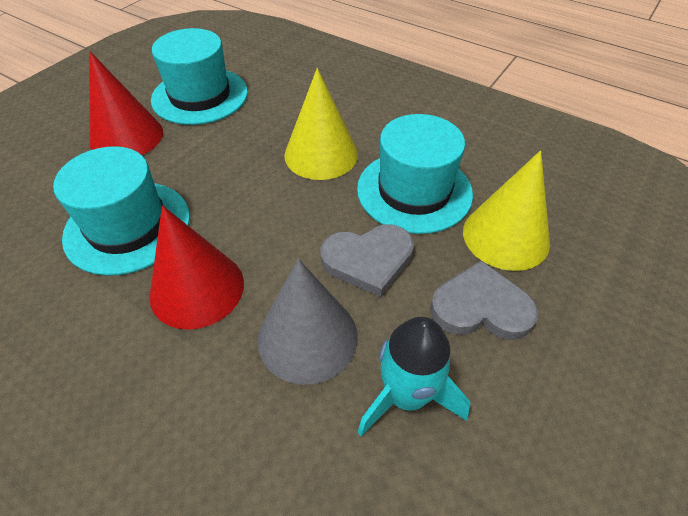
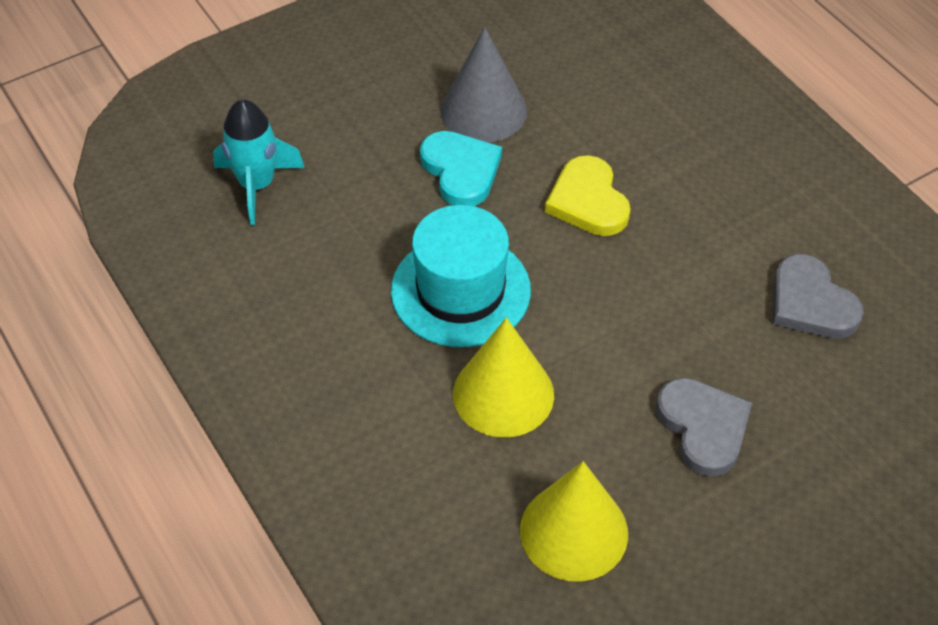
red cone: 2 -> 0
turquoise hat: 3 -> 1
turquoise heart: 0 -> 1
yellow heart: 0 -> 1

